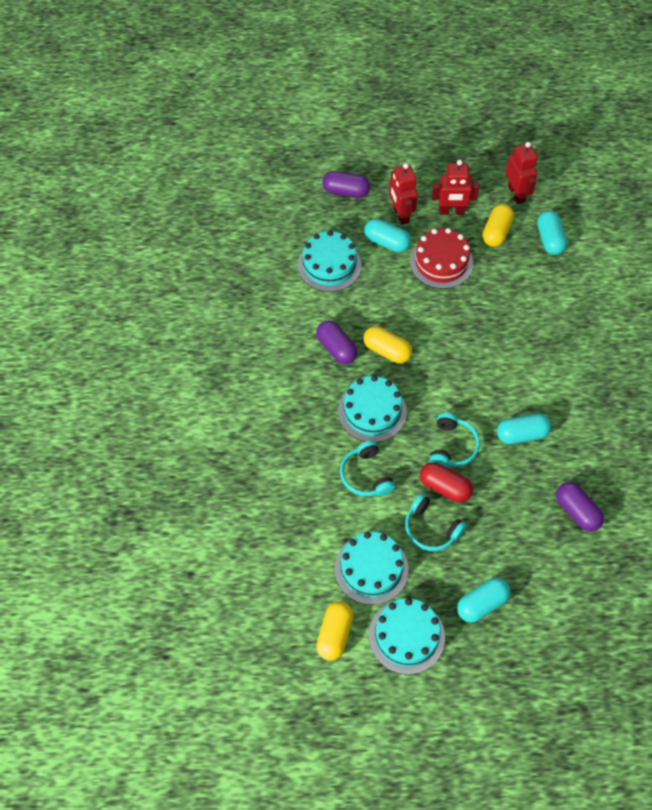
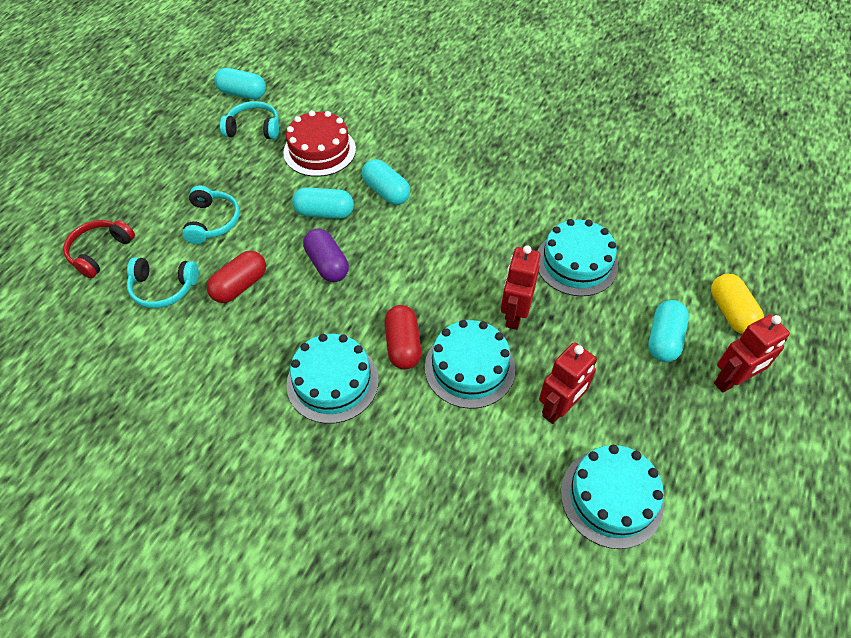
purple capsule: 3 -> 1
red capsule: 1 -> 2
red headphones: 0 -> 1
yellow capsule: 3 -> 1

